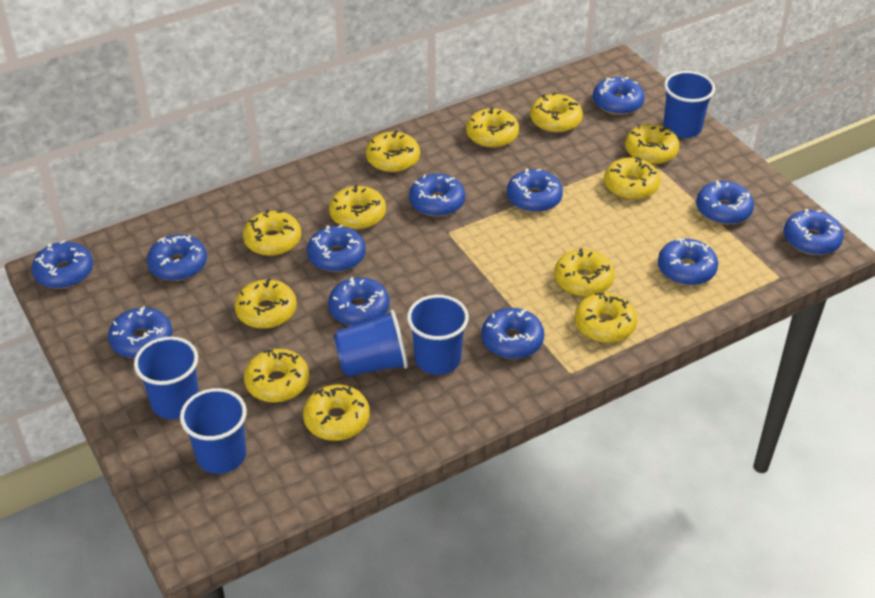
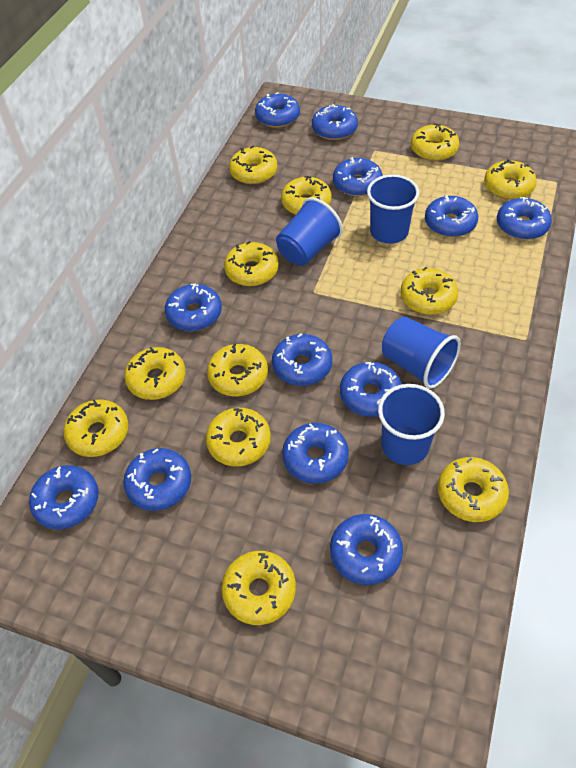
blue cup: 5 -> 4

